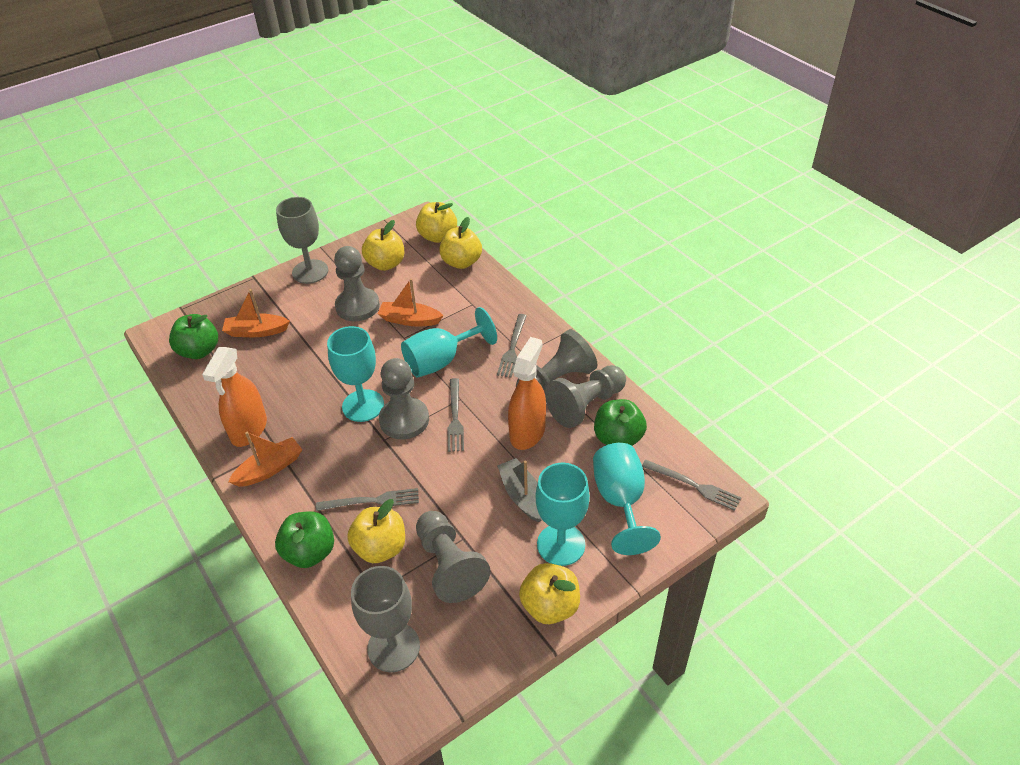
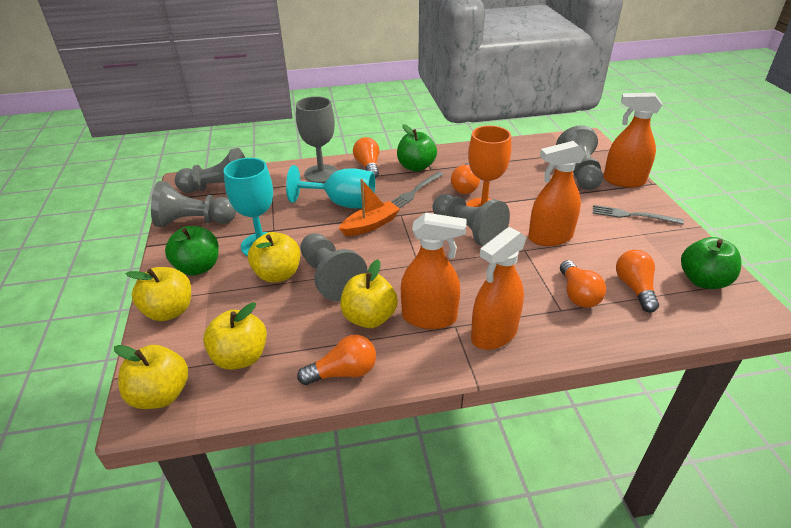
grey boat: 1 -> 0
grey fork: 4 -> 2
grey goblet: 2 -> 1
orange boat: 3 -> 1
orange goblet: 0 -> 1
orange light bulb: 0 -> 5
orange spray bottle: 2 -> 4
turquoise goblet: 4 -> 2

